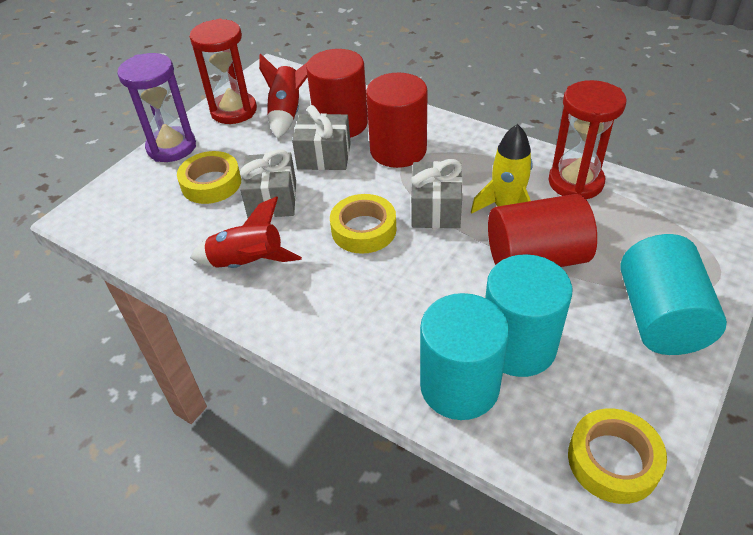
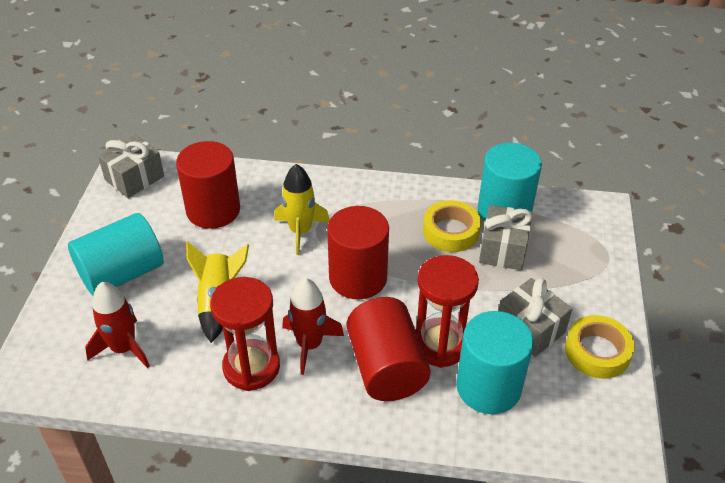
purple hourglass: 1 -> 0
yellow rocket: 1 -> 2
yellow tape: 3 -> 2

